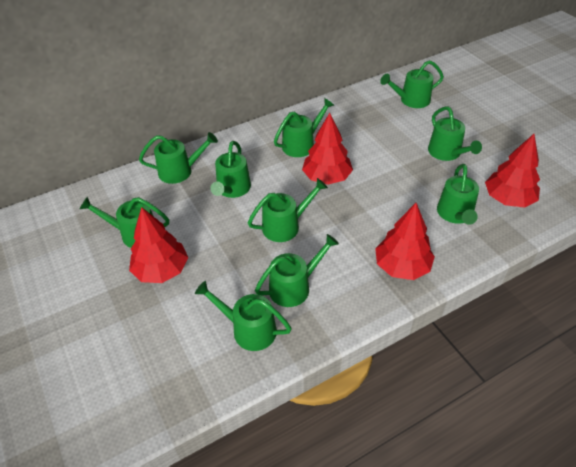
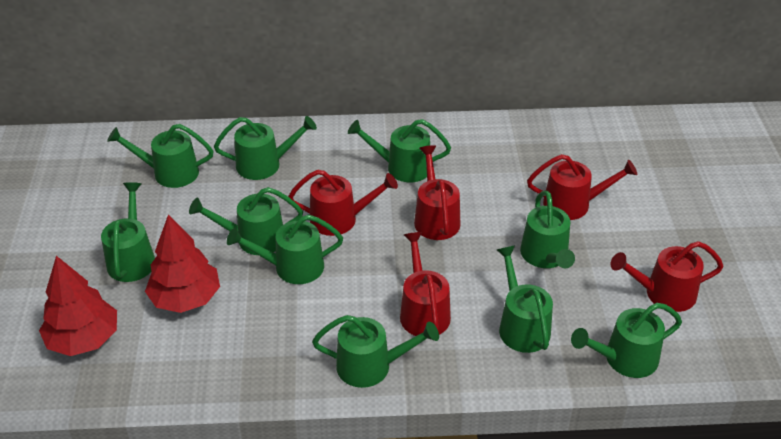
red tree: 4 -> 2
red watering can: 0 -> 5

